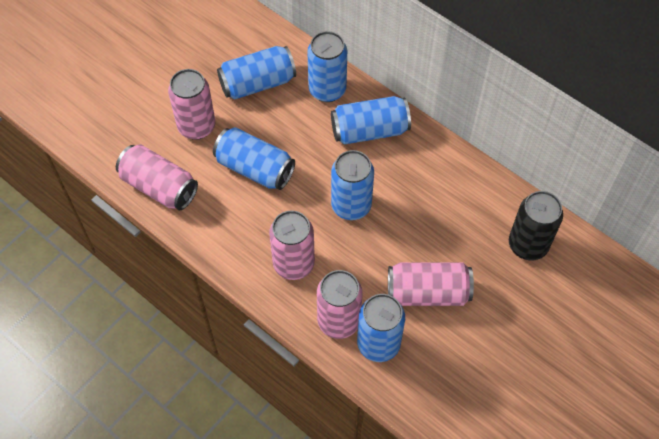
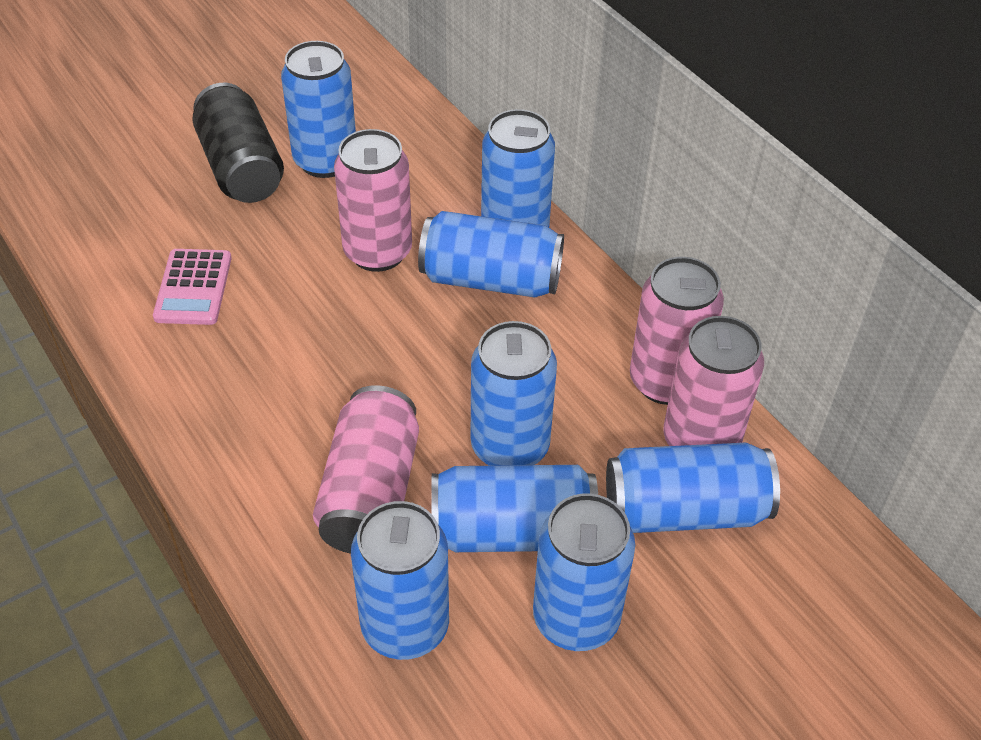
blue can: 6 -> 8
pink calculator: 0 -> 1
pink can: 5 -> 4

